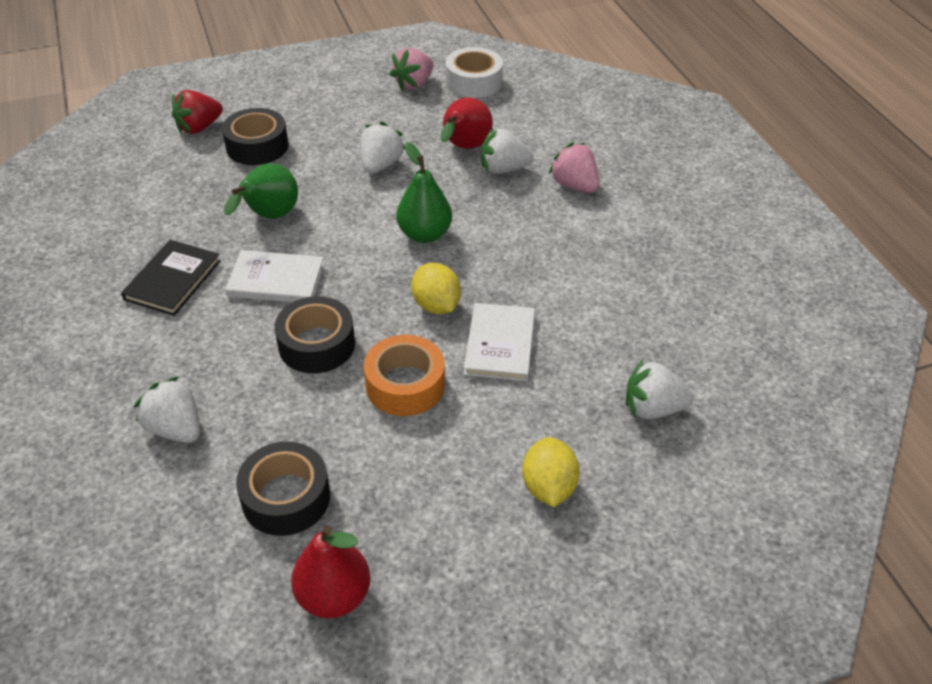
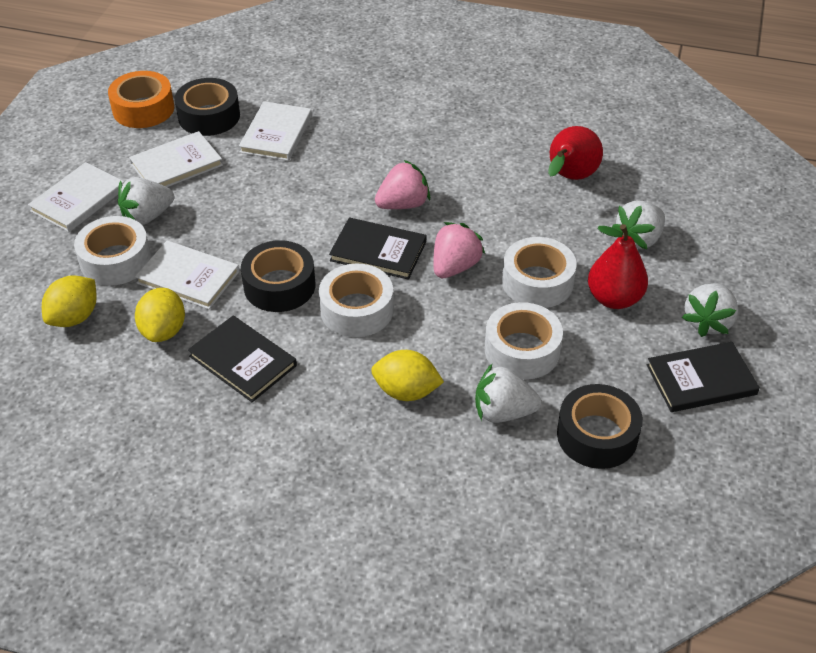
black book: 1 -> 3
green pear: 2 -> 0
red strawberry: 1 -> 0
white book: 2 -> 4
white tape: 1 -> 4
yellow lemon: 2 -> 3

